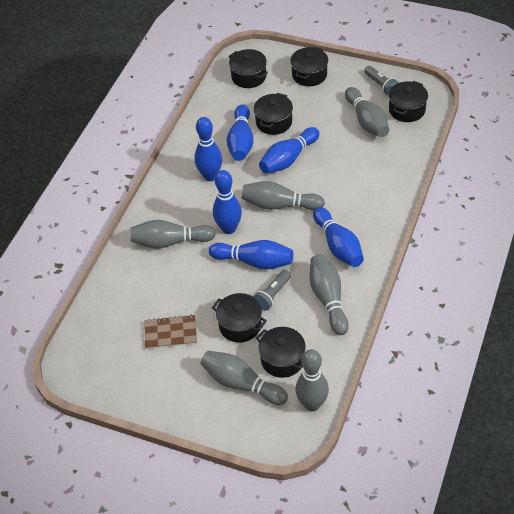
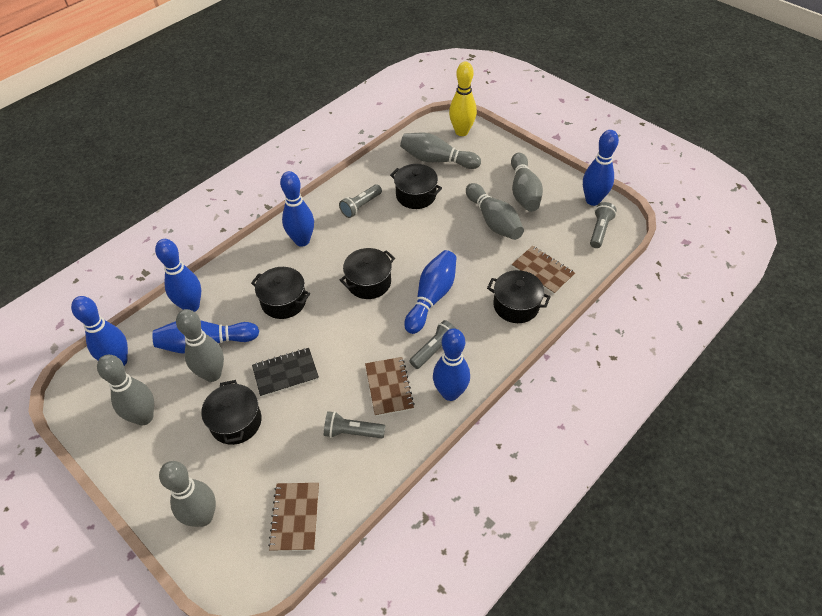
black notebook: 0 -> 1
black pot: 6 -> 5
blue bowling pin: 6 -> 7
brown notebook: 1 -> 3
grey flashlight: 2 -> 4
yellow bowling pin: 0 -> 1

